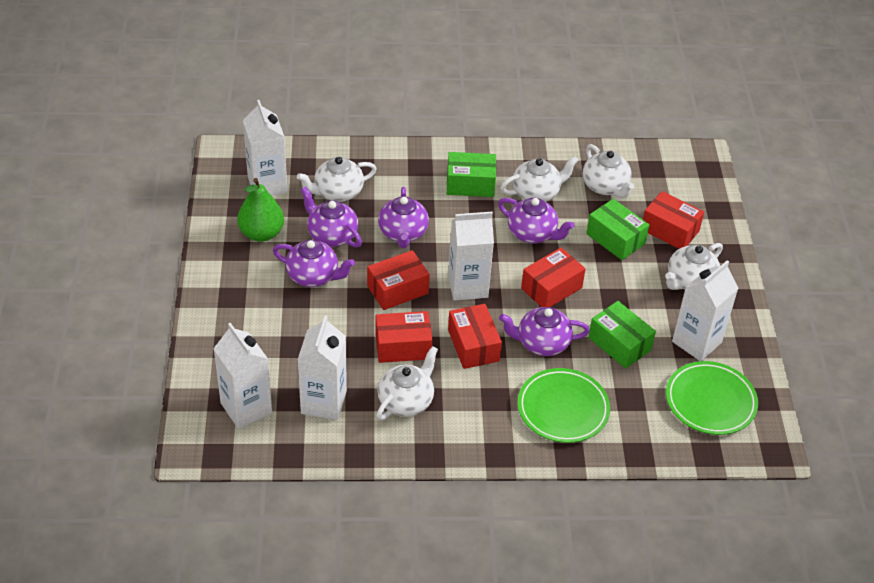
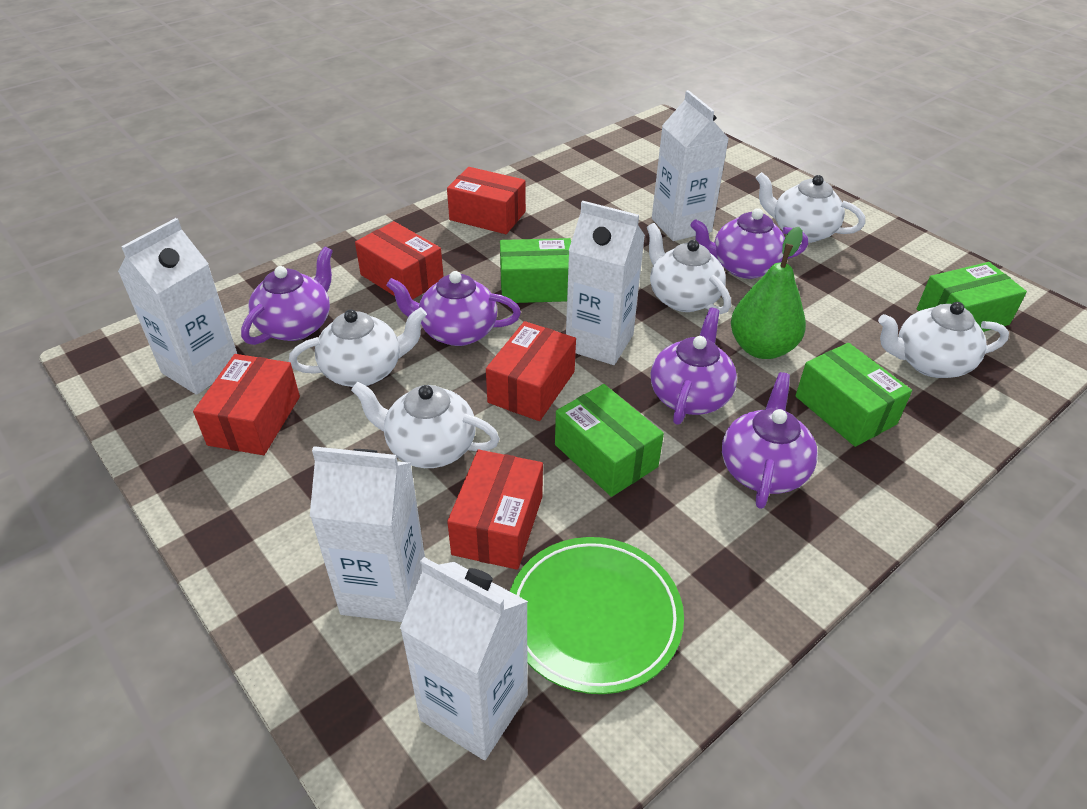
green box: 3 -> 4
green plate: 2 -> 1

